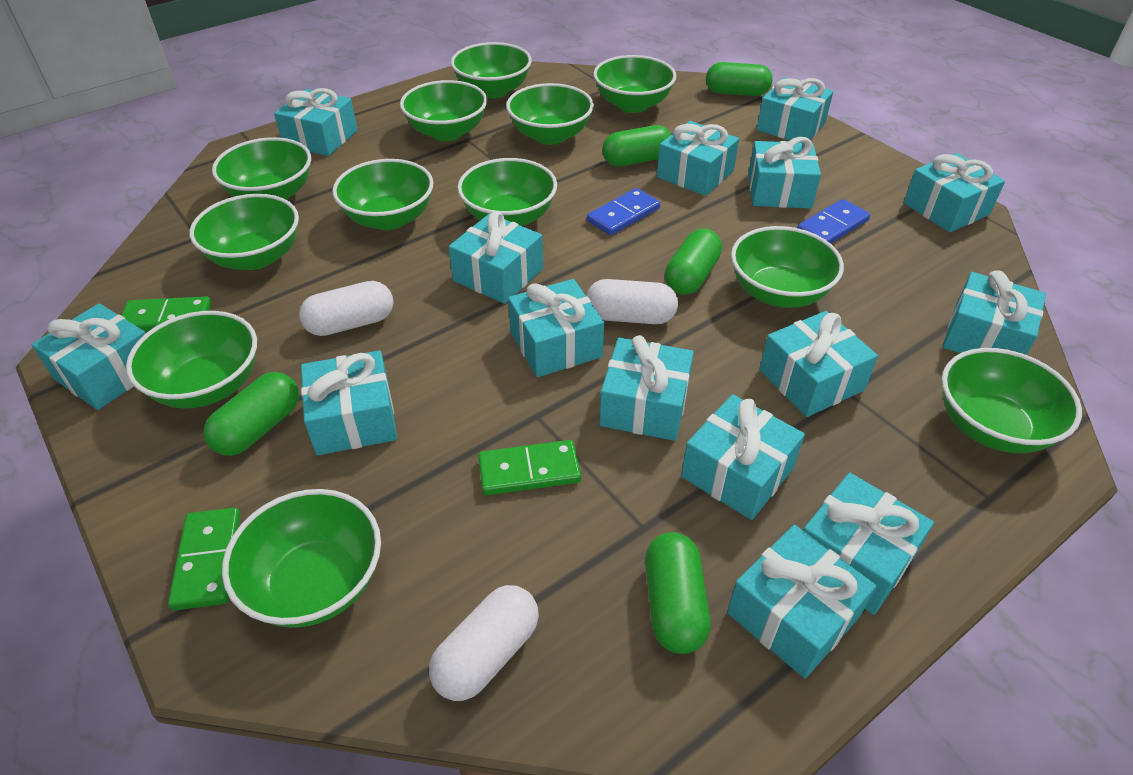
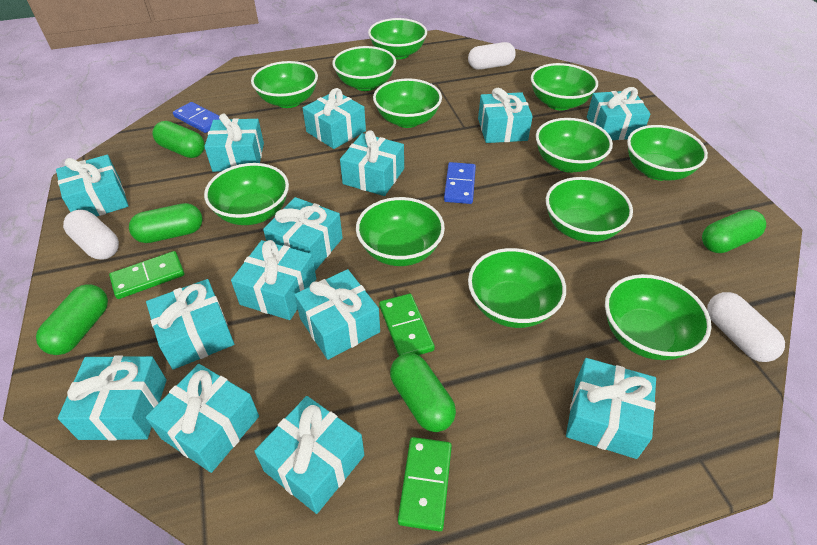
turquoise gift: 15 -> 14

